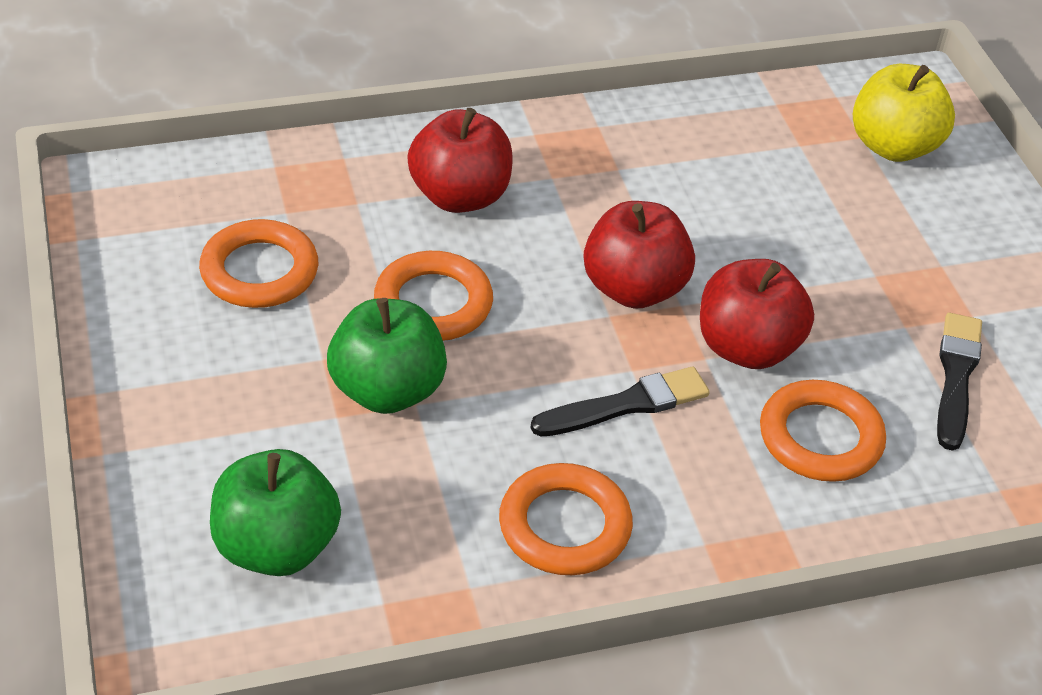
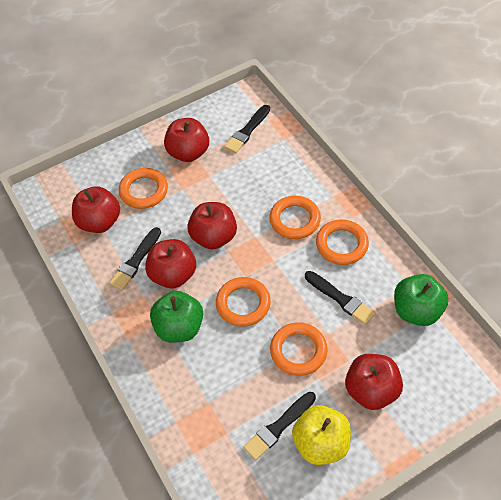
black brush: 2 -> 4
orange ring: 4 -> 5
red apple: 3 -> 5

